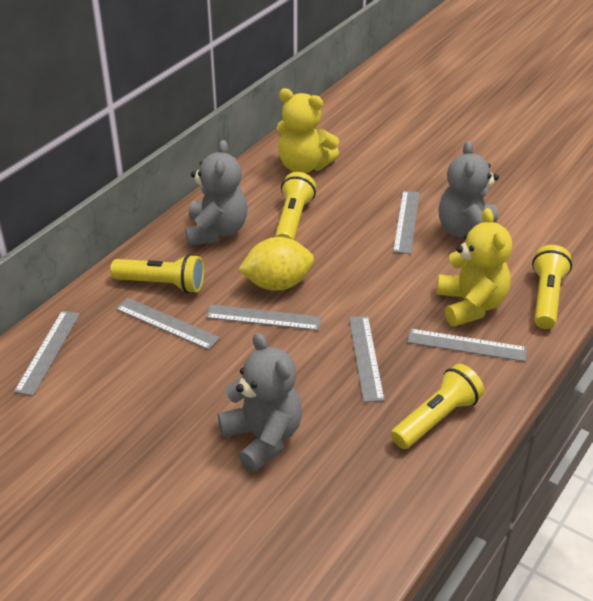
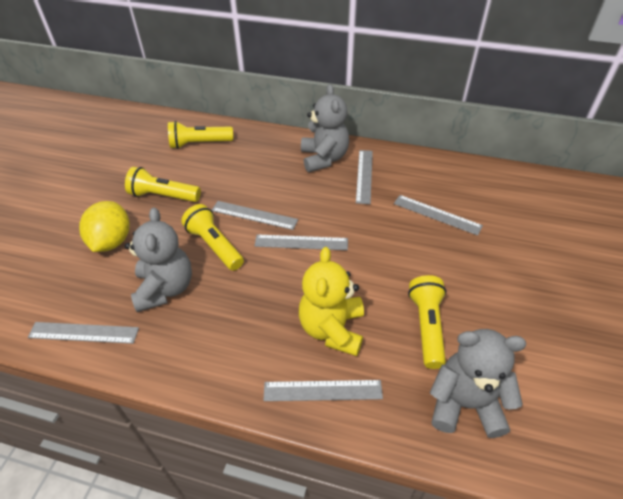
yellow teddy bear: 2 -> 1

